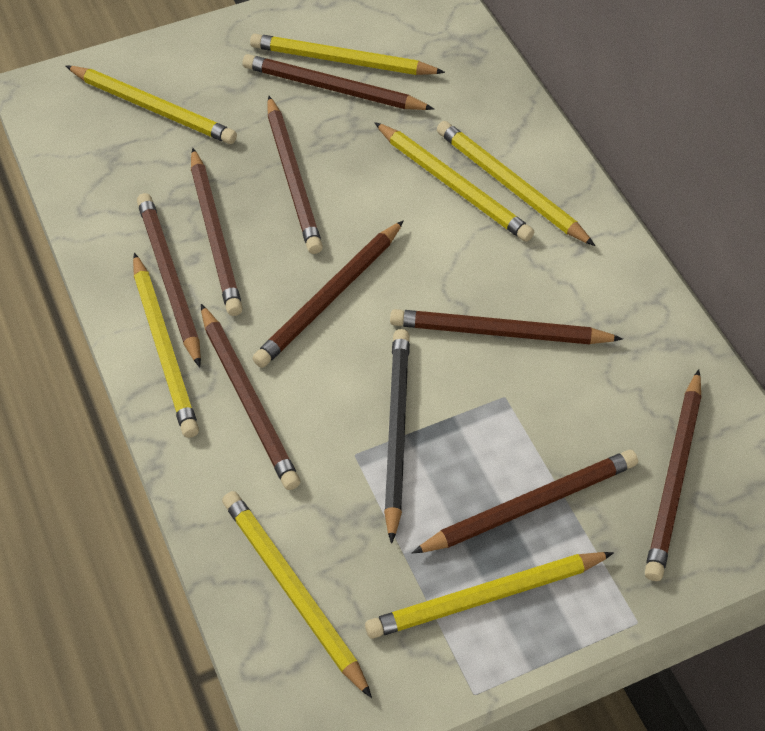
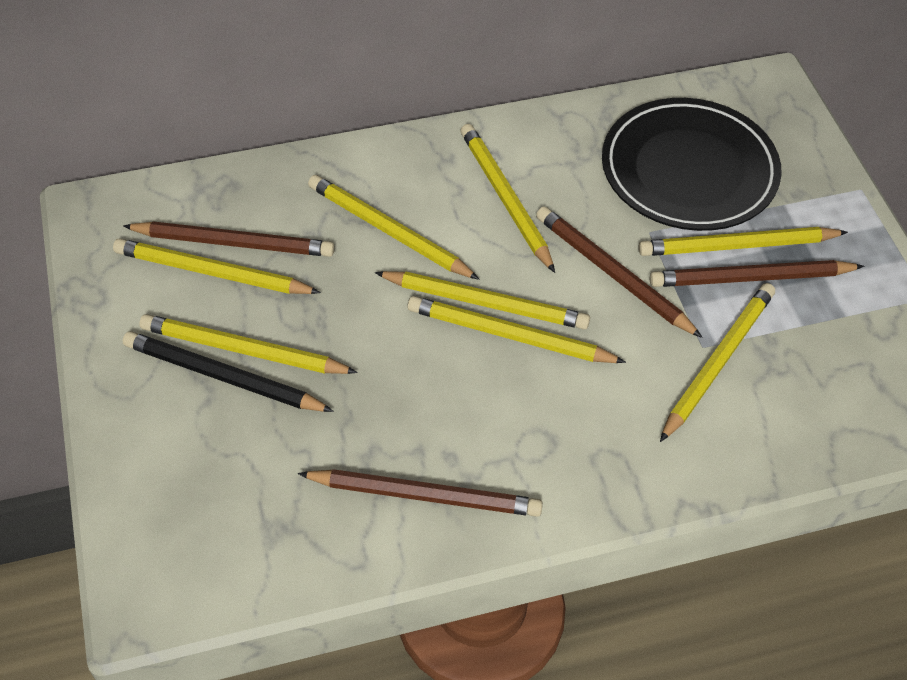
black plate: 0 -> 1
brown pencil: 9 -> 4
yellow pencil: 7 -> 8

